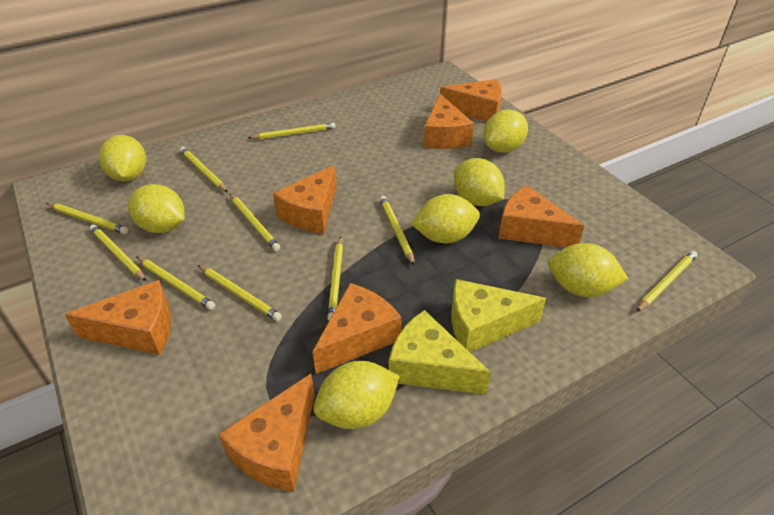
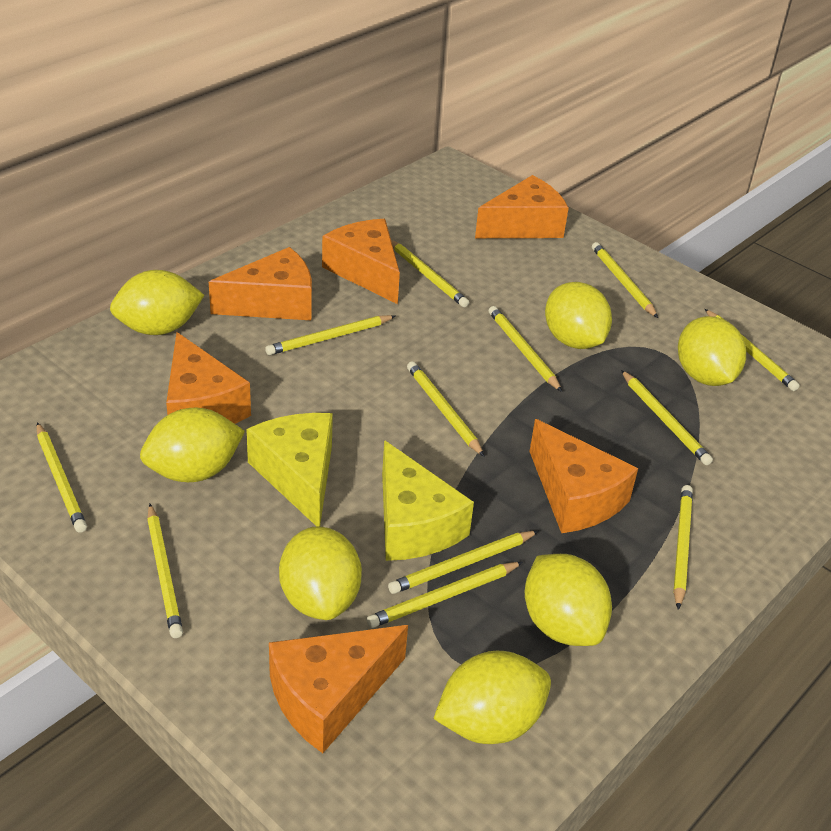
orange cheese: 7 -> 6
yellow pencil: 10 -> 12

